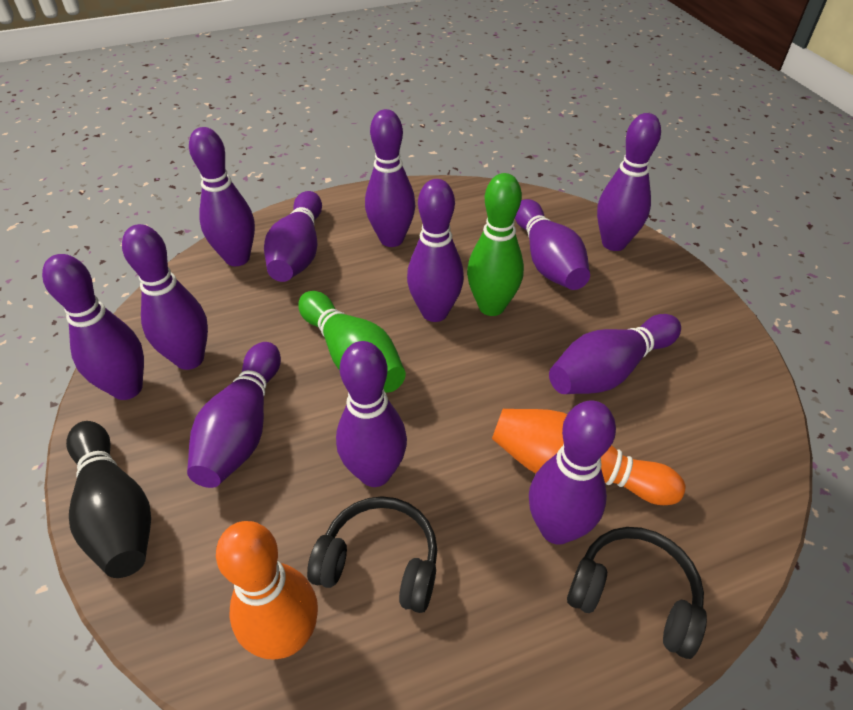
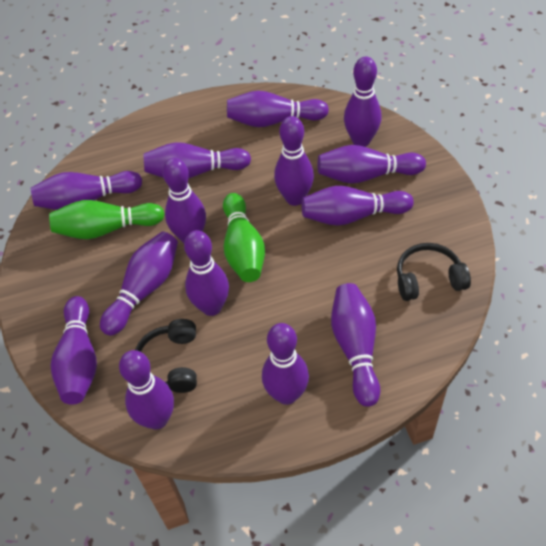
black bowling pin: 1 -> 0
orange bowling pin: 2 -> 0
purple bowling pin: 12 -> 14

